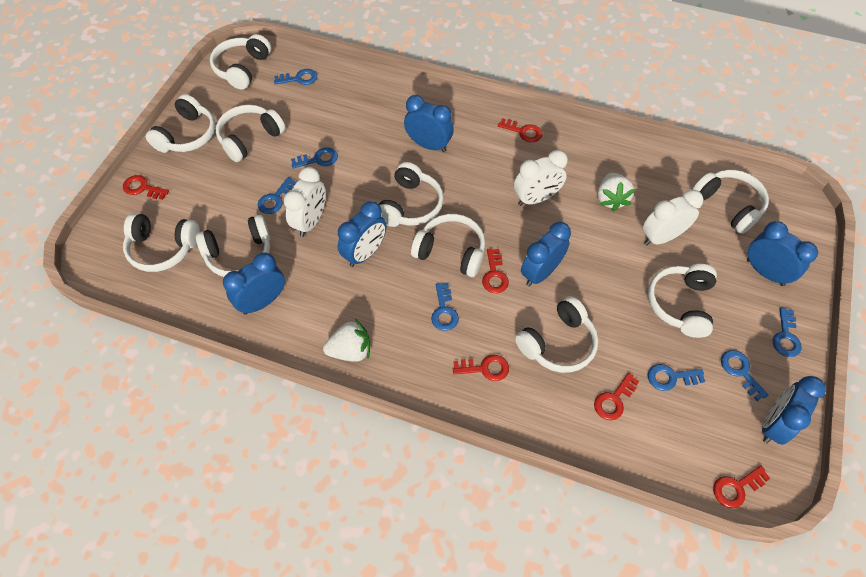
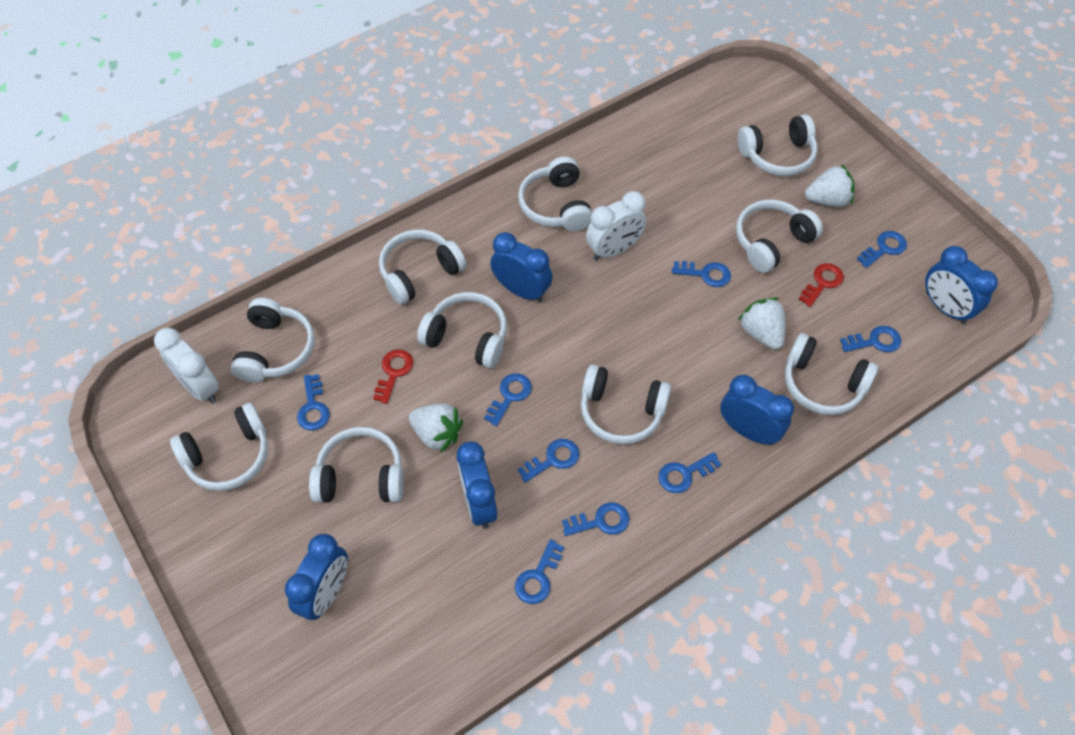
blue clock: 6 -> 5
blue key: 7 -> 9
red key: 6 -> 2
white clock: 3 -> 2
white strawberry: 2 -> 3

